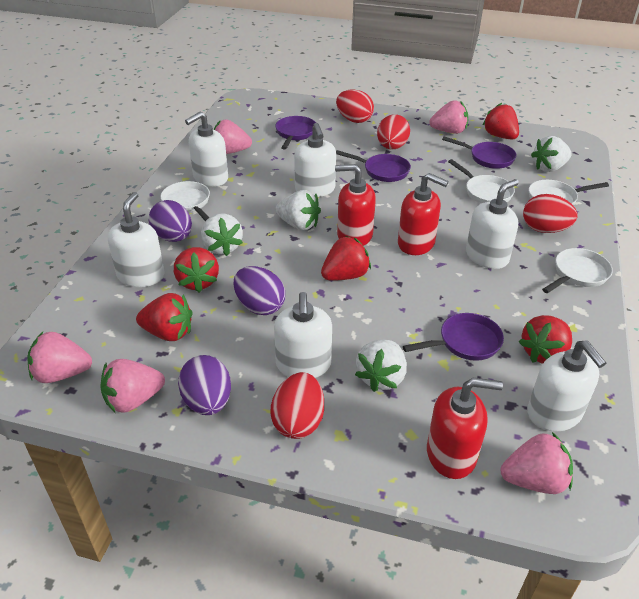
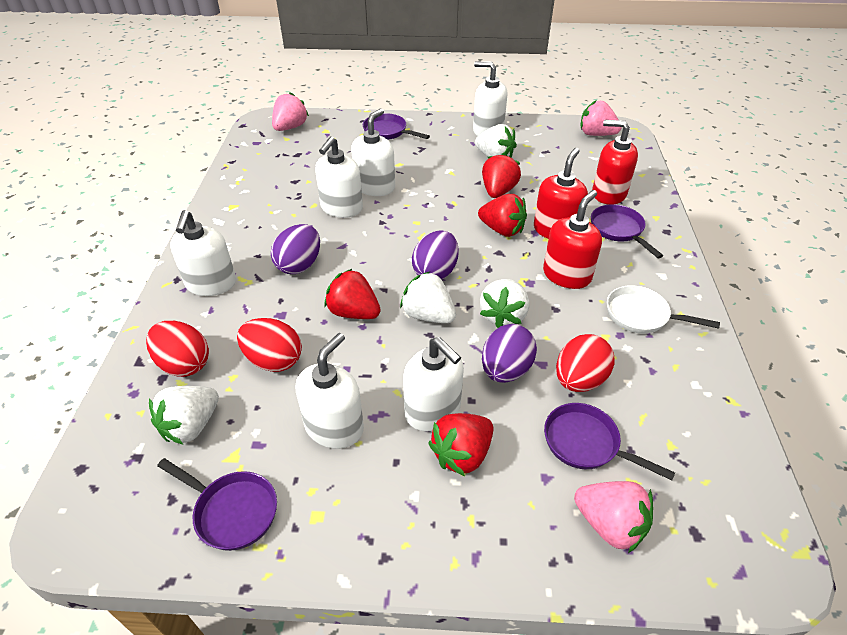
pink strawberry: 5 -> 3
red egg: 4 -> 3
red strawberry: 5 -> 4
white pan: 4 -> 1

